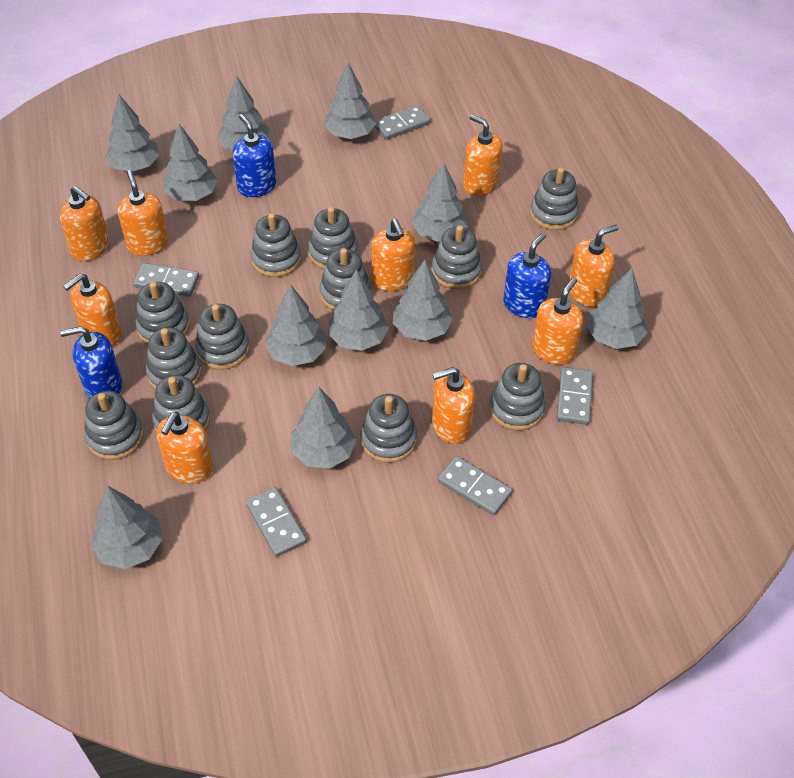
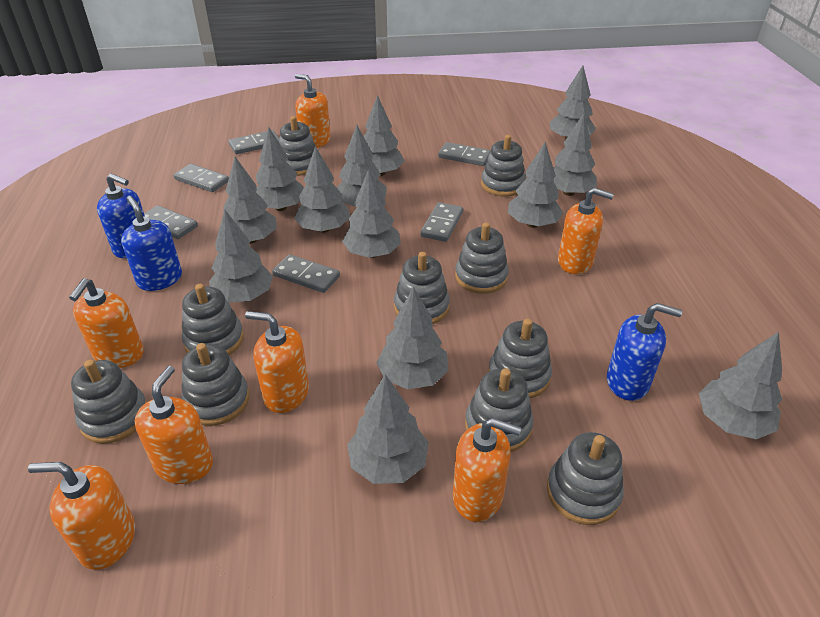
grey domino: 5 -> 6
grey stacking toy: 12 -> 10
grey tree: 11 -> 13
orange soap dispenser: 9 -> 7

